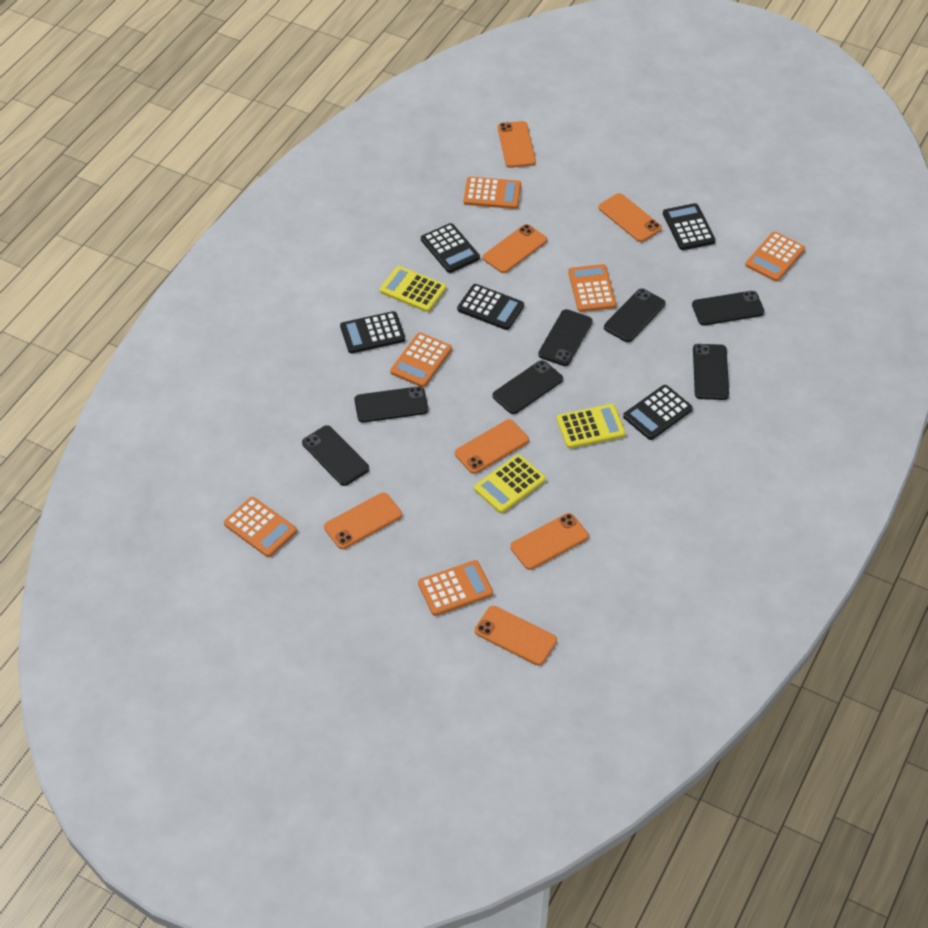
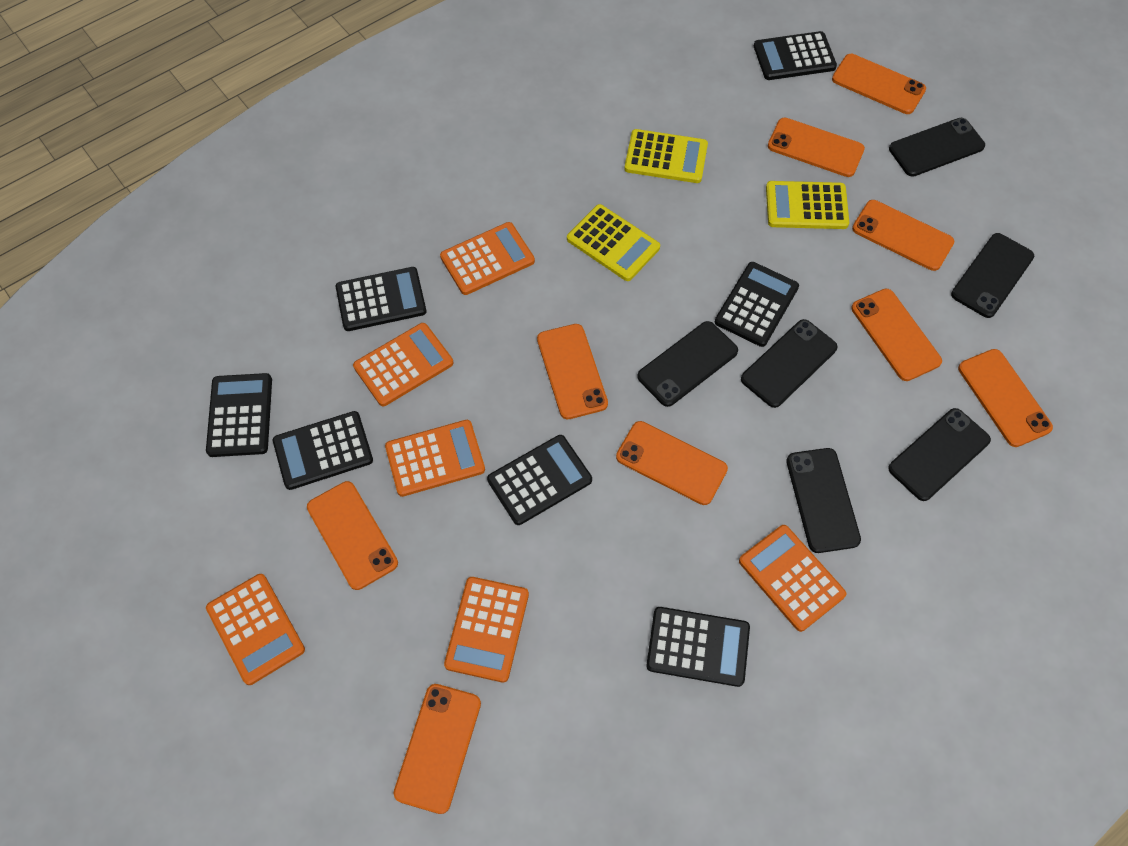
black calculator: 5 -> 7
black phone: 7 -> 6
orange phone: 7 -> 9

